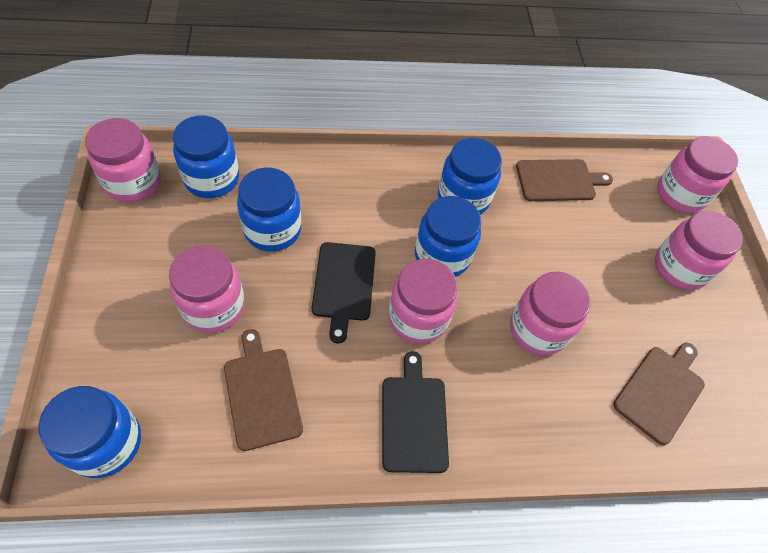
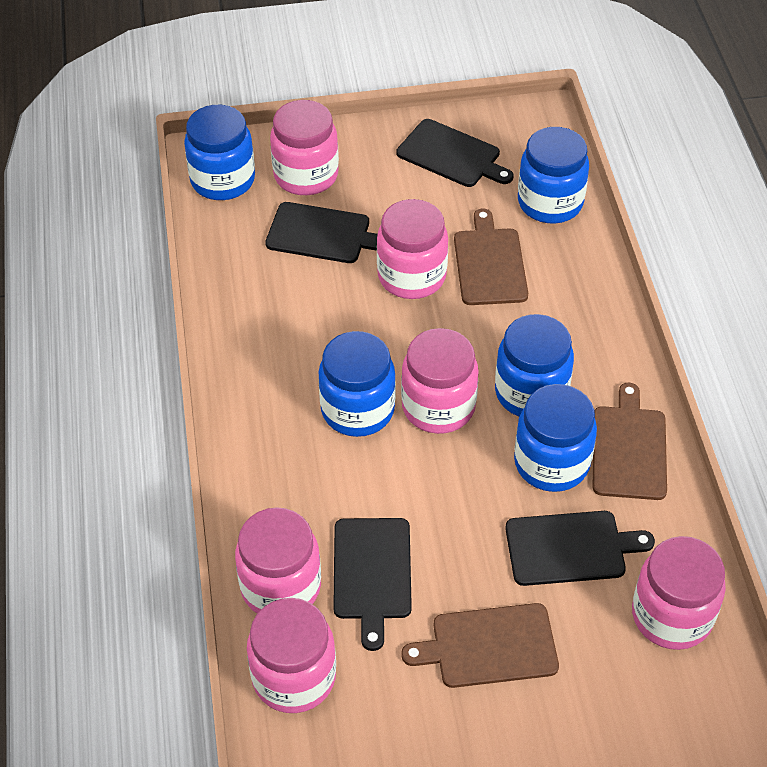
black cutting board: 2 -> 4

